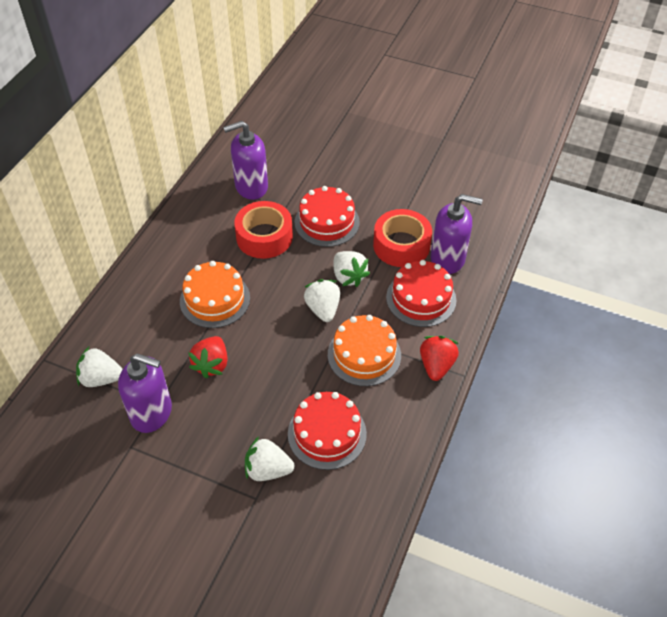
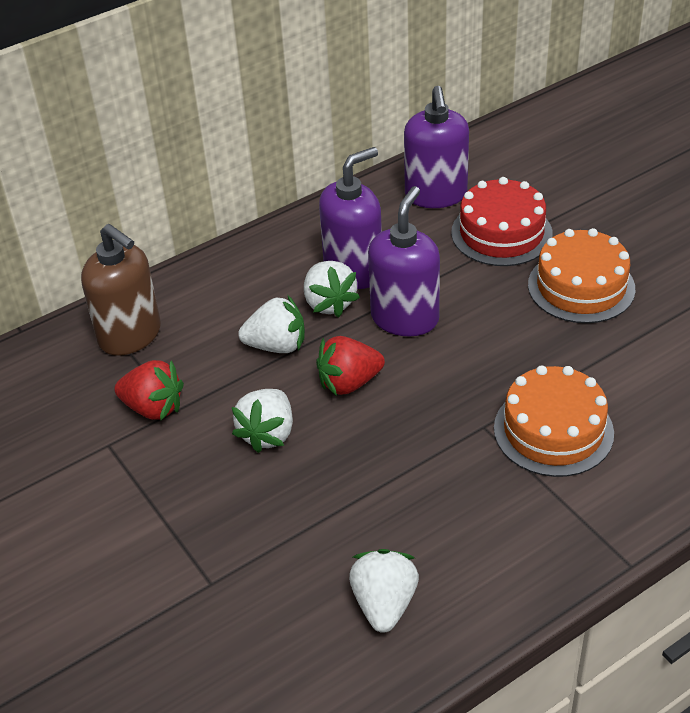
brown soap dispenser: 0 -> 1
red cake: 3 -> 1
red tape: 2 -> 0

